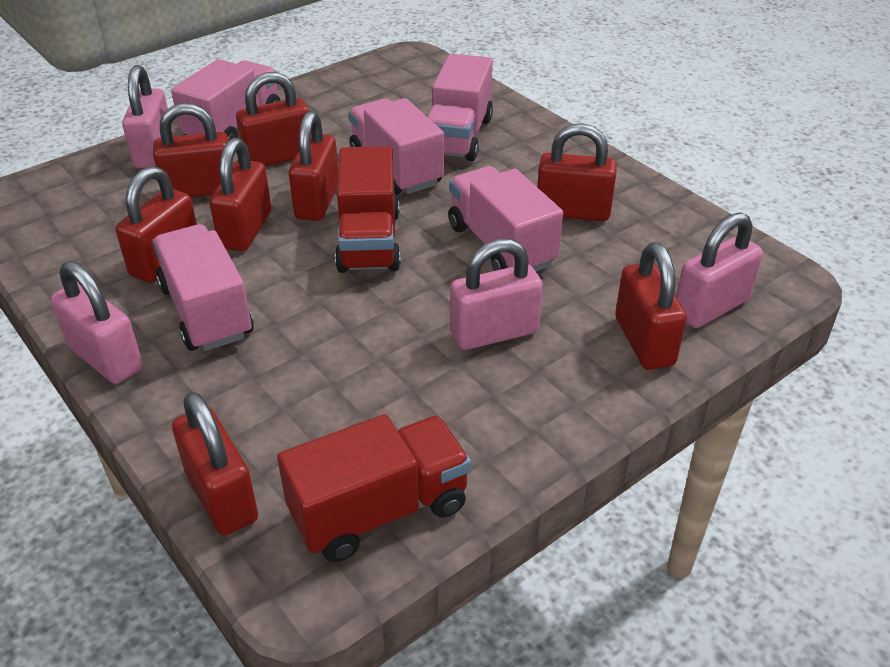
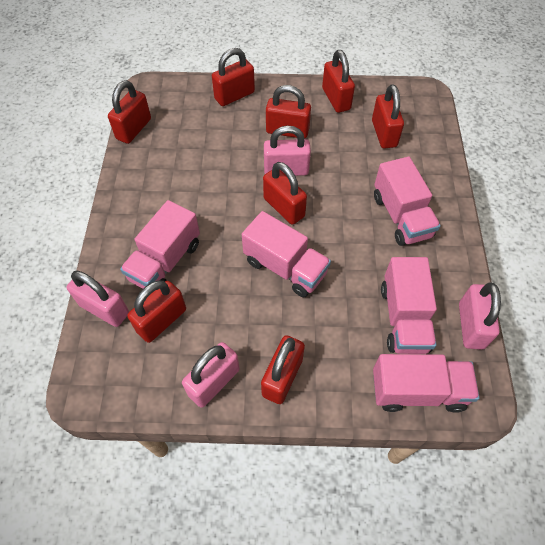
red truck: 2 -> 0

